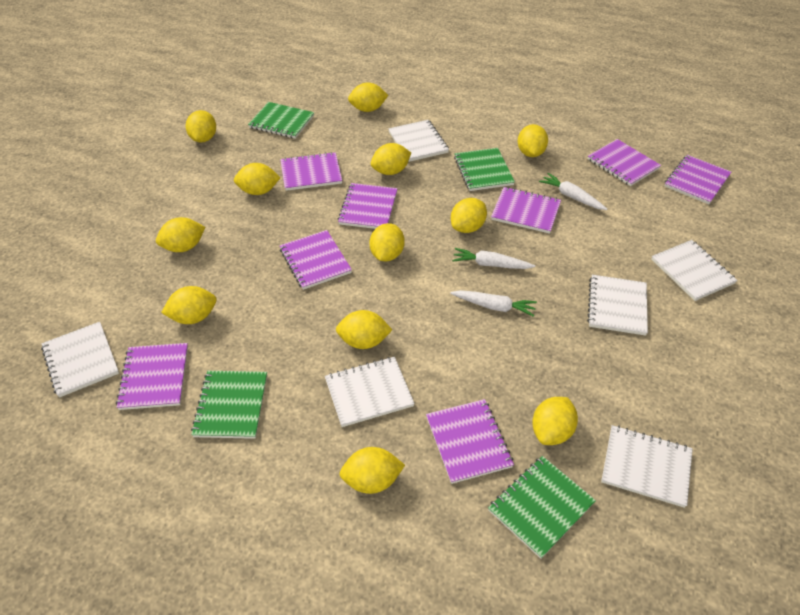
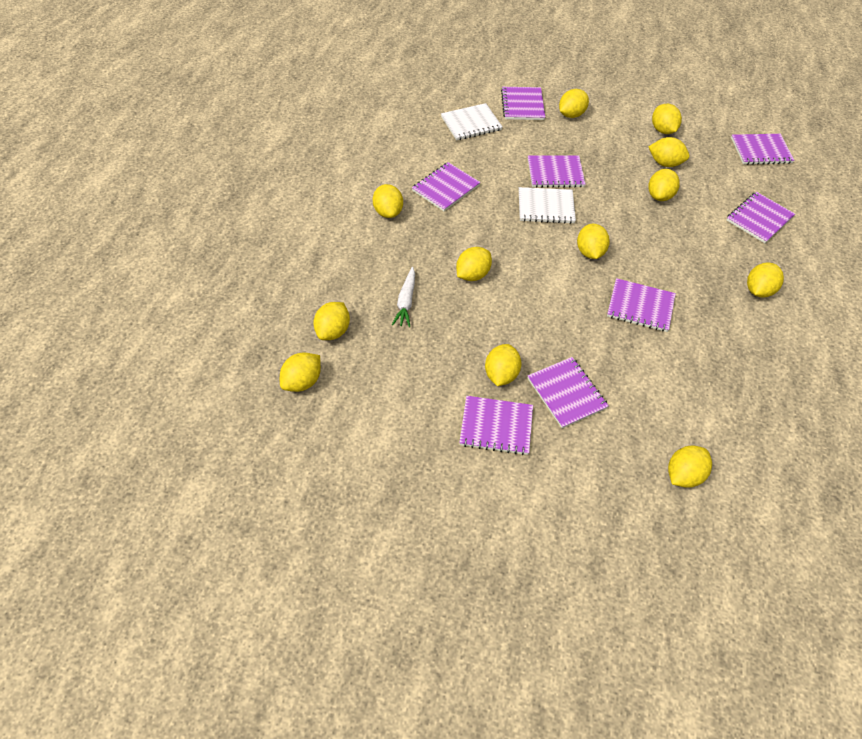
green notebook: 4 -> 0
white carrot: 3 -> 1
white notebook: 6 -> 2

